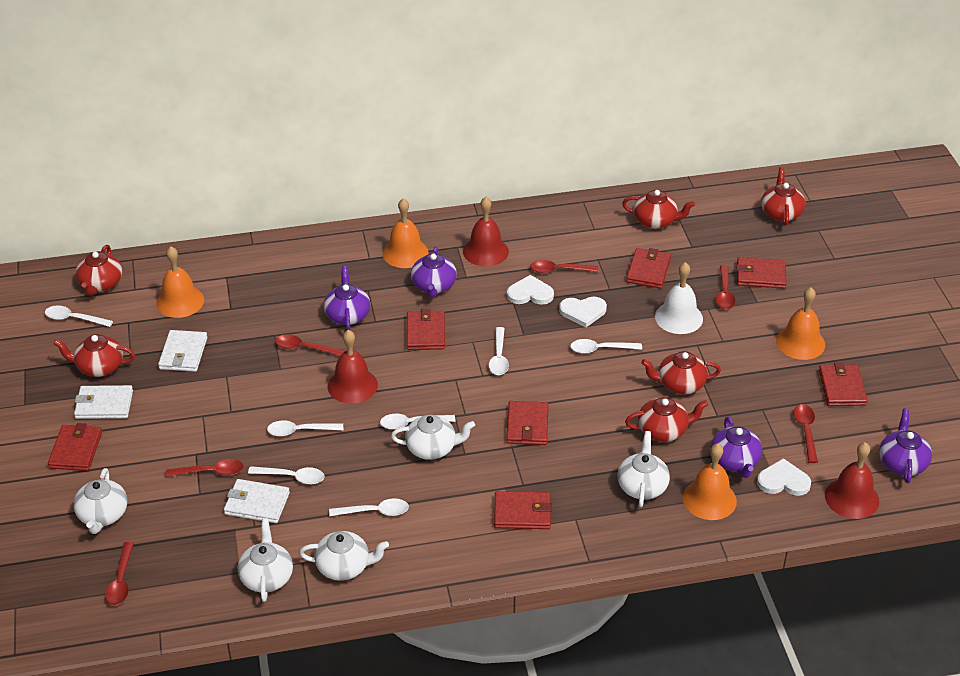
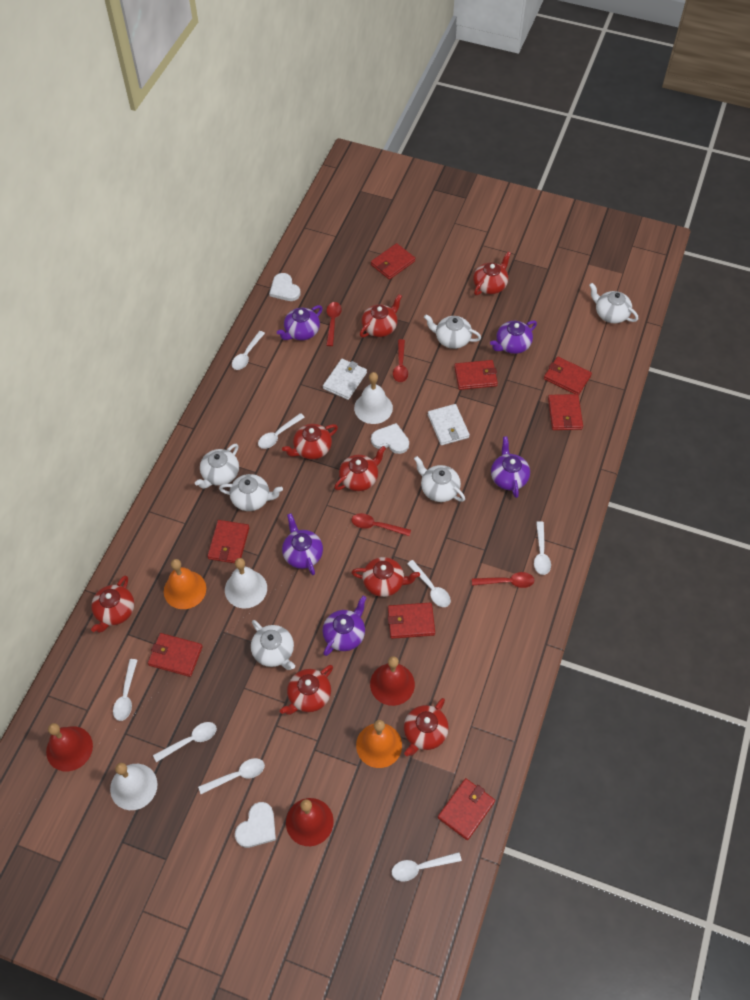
orange bell: 4 -> 2
purple teapot: 4 -> 5
red spoon: 6 -> 4
red teapot: 6 -> 8
red wallet: 7 -> 8
white bell: 1 -> 3
white spoon: 7 -> 8
white teapot: 5 -> 6
white wallet: 3 -> 2

